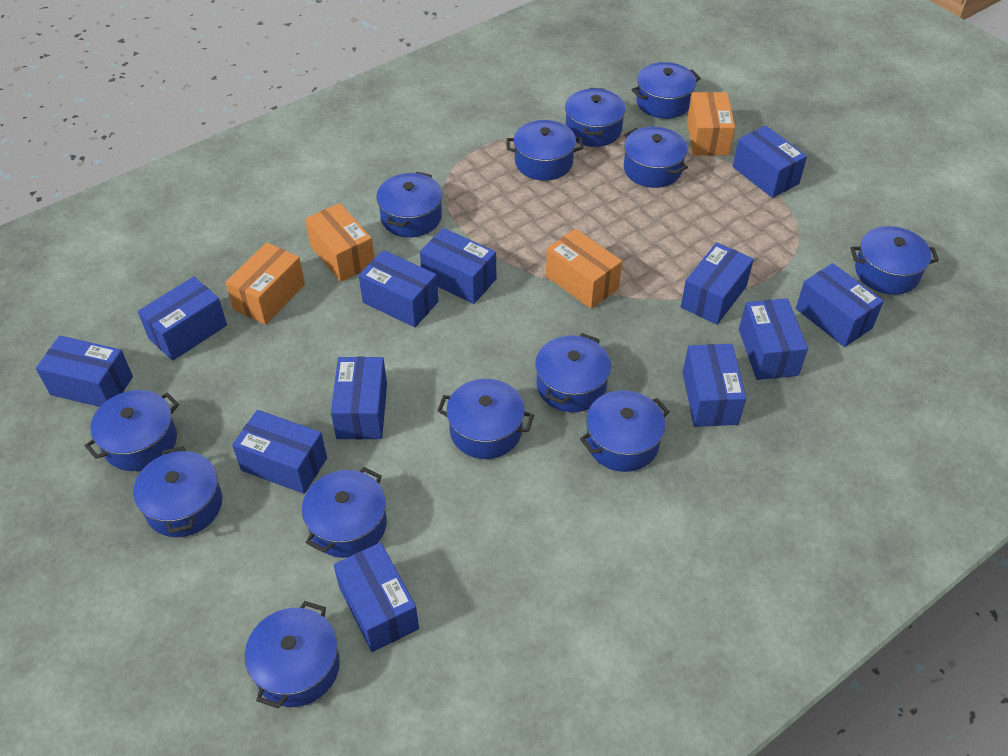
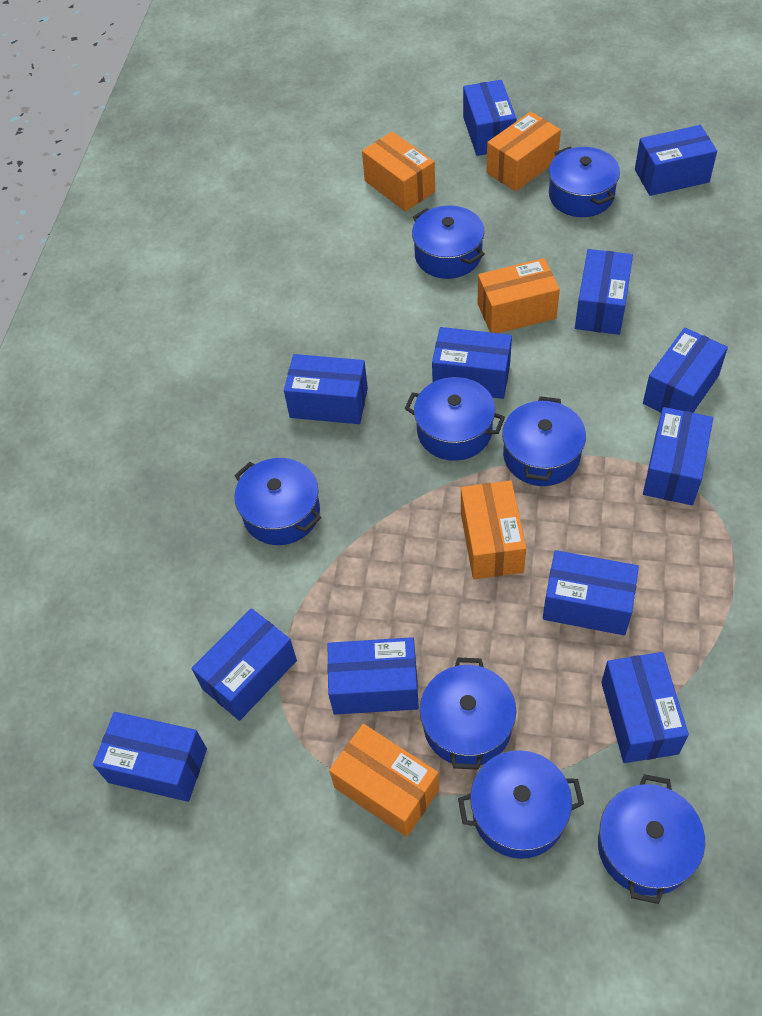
blue pot: 13 -> 8
orange box: 4 -> 5

